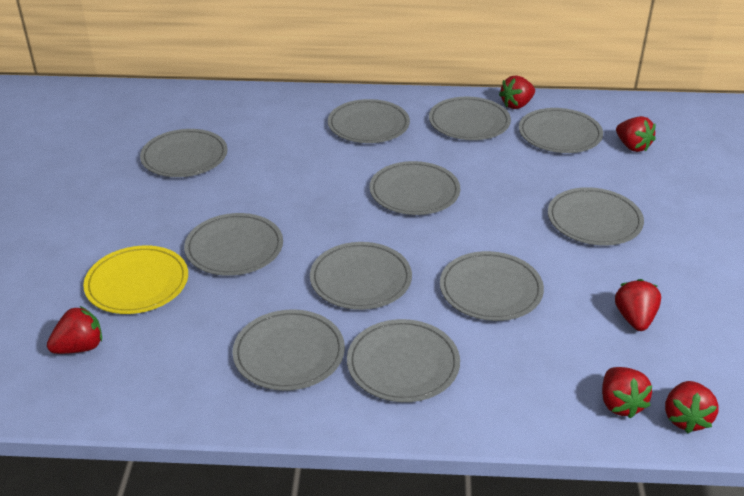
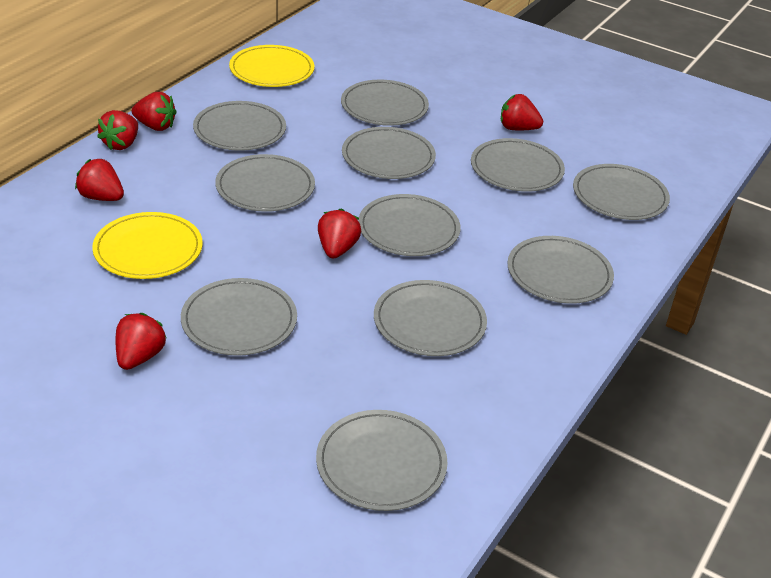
yellow plate: 1 -> 2

